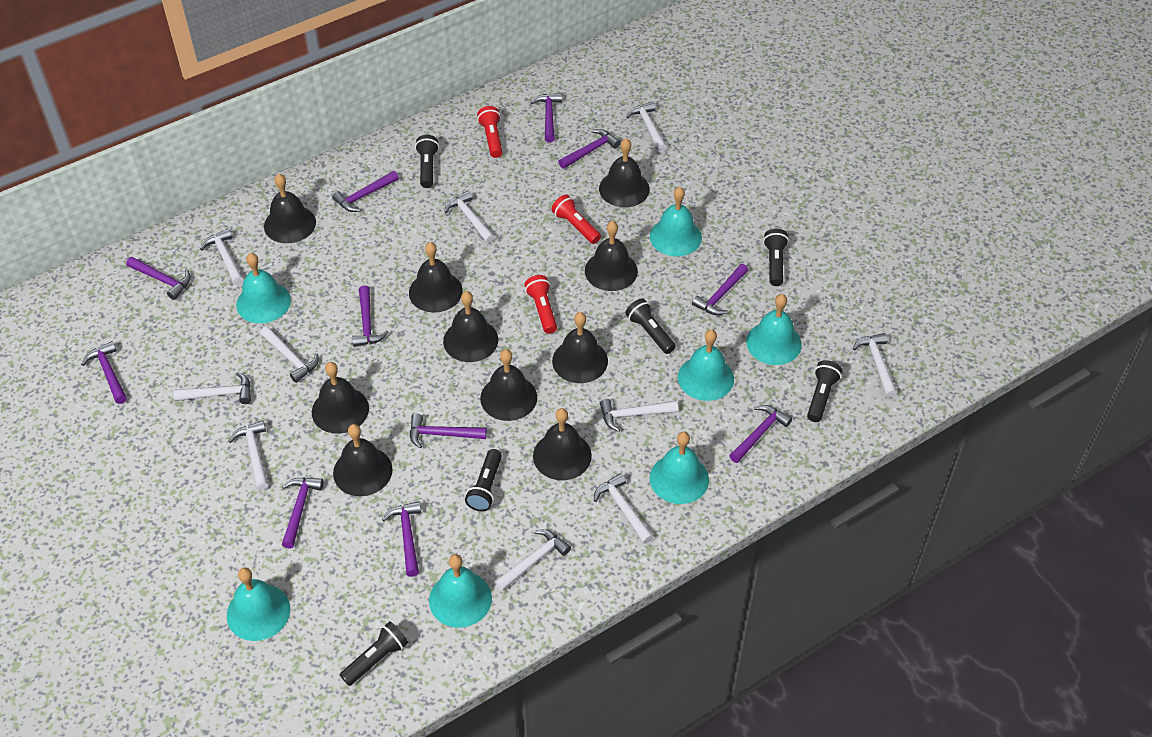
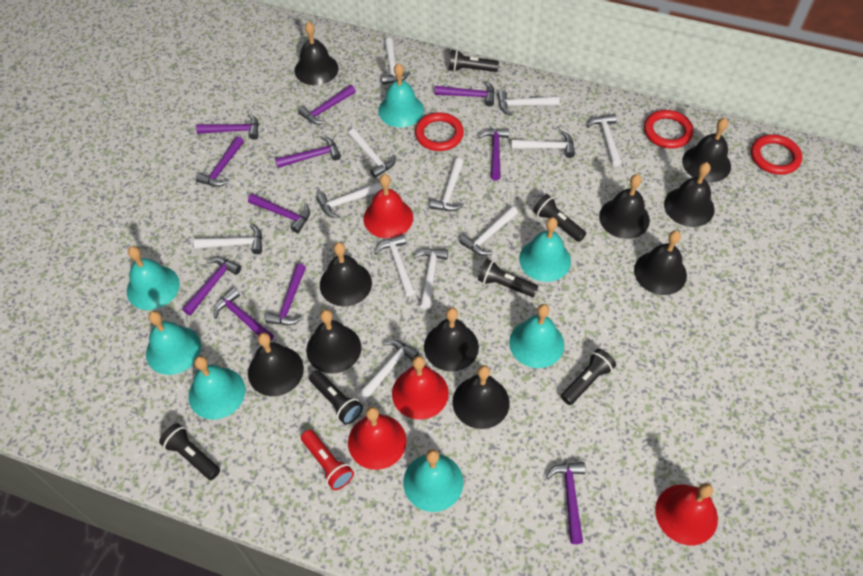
red bell: 0 -> 4
red flashlight: 3 -> 1
red ring: 0 -> 3
white hammer: 10 -> 12

